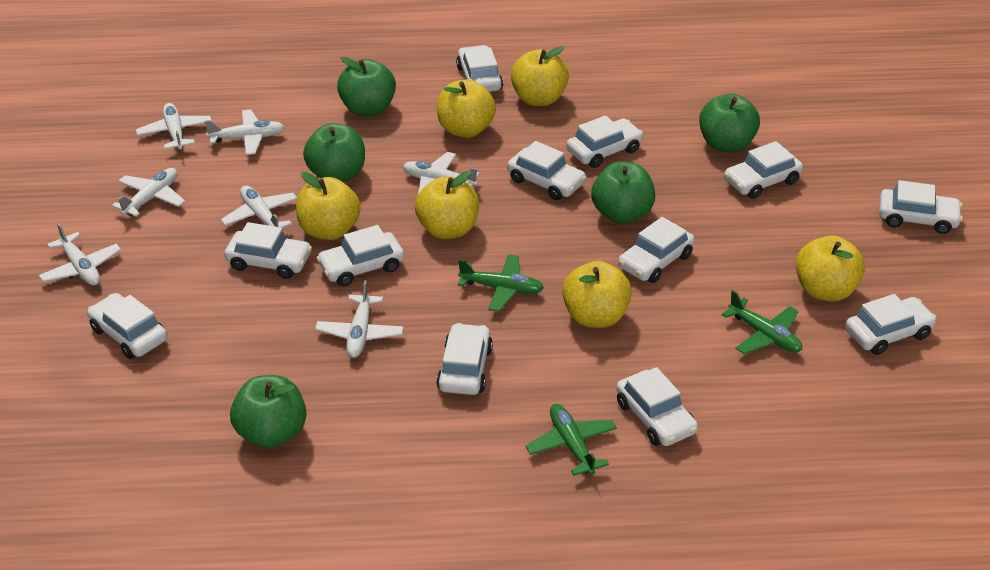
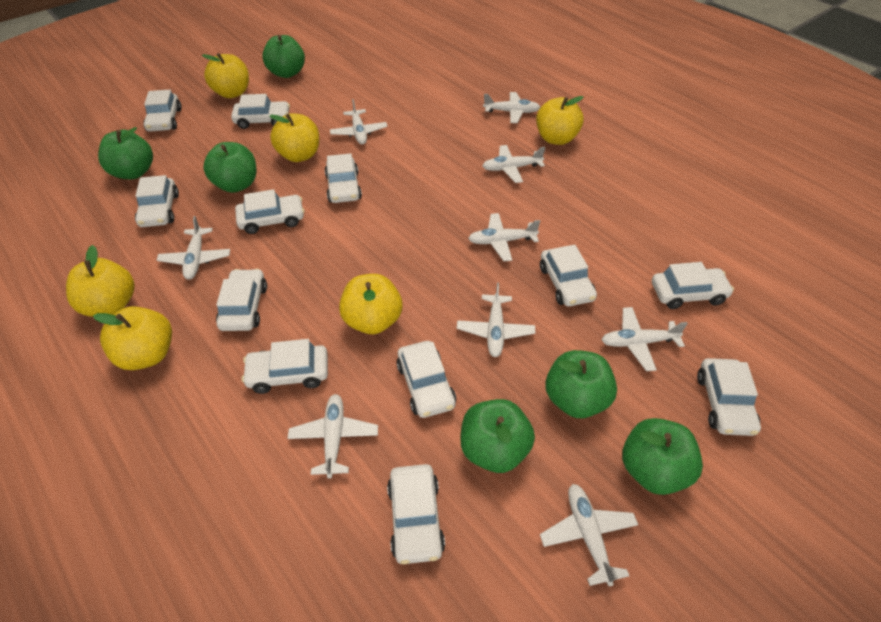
green apple: 5 -> 6
green plane: 3 -> 0
white plane: 7 -> 9

